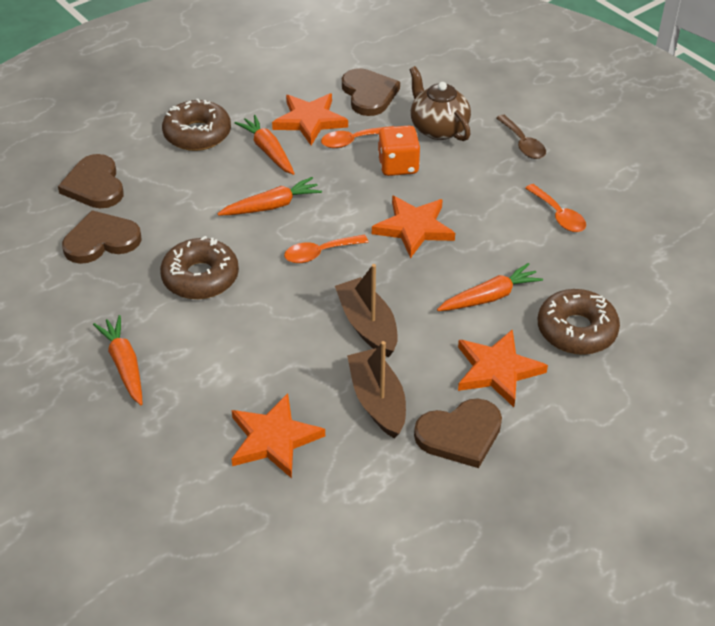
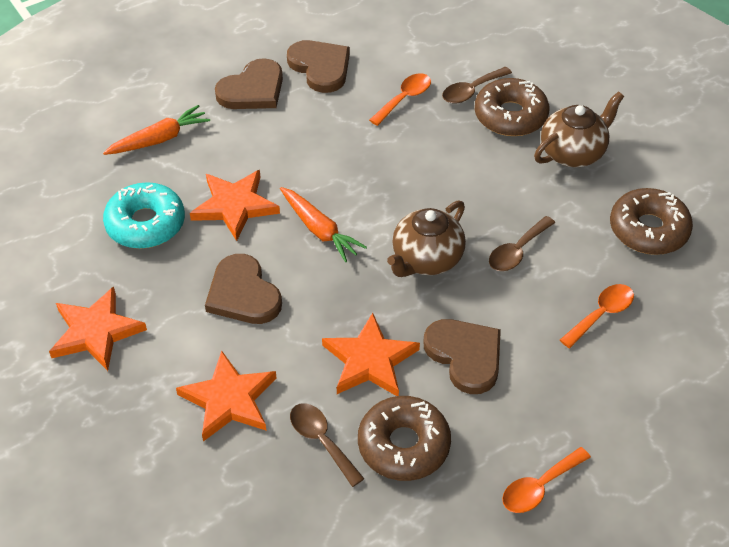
brown boat: 2 -> 0
brown spoon: 1 -> 3
brown teapot: 1 -> 2
orange carrot: 4 -> 2
orange dice: 1 -> 0
turquoise donut: 0 -> 1

